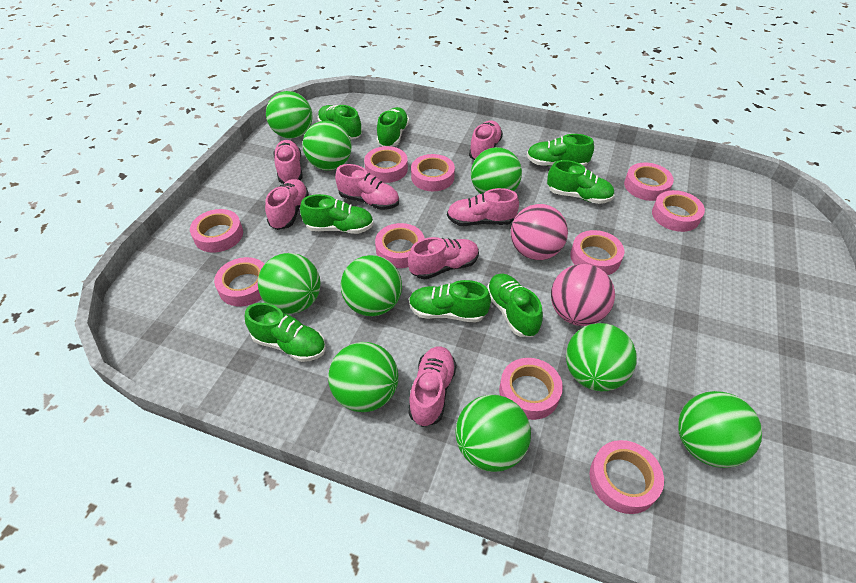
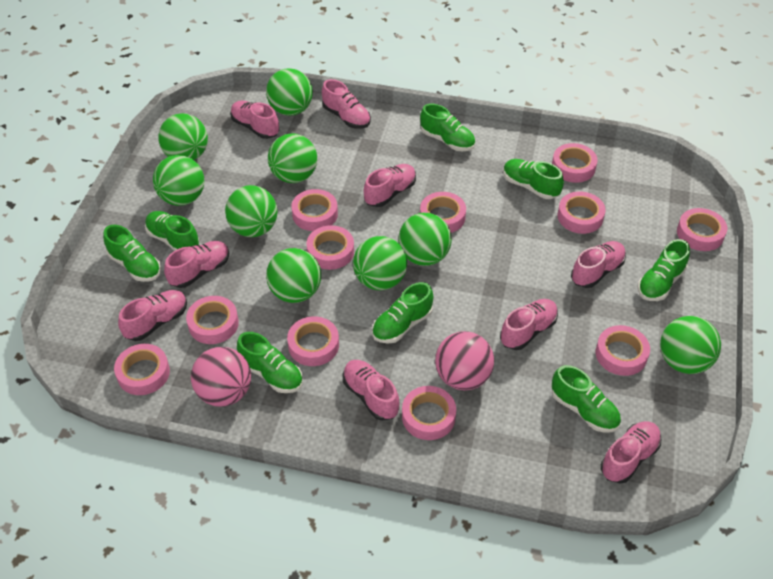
pink shoe: 7 -> 9
pink tape: 10 -> 11

